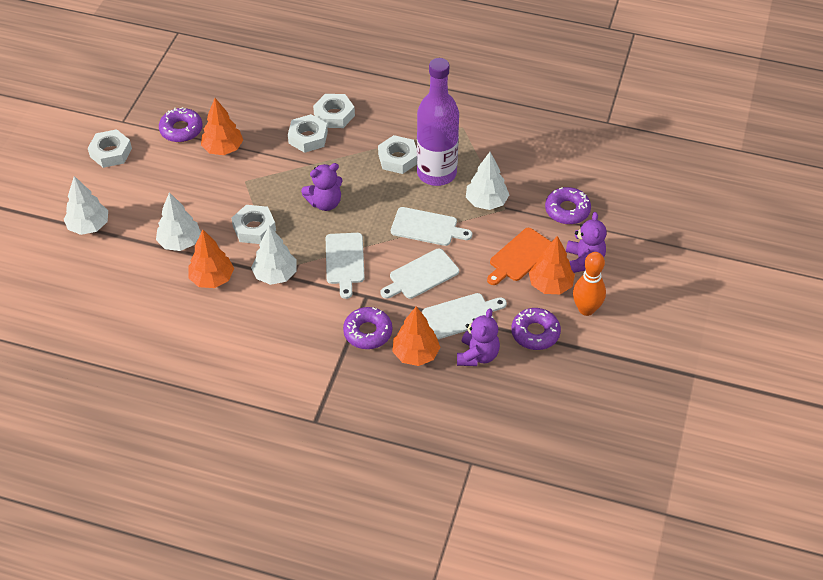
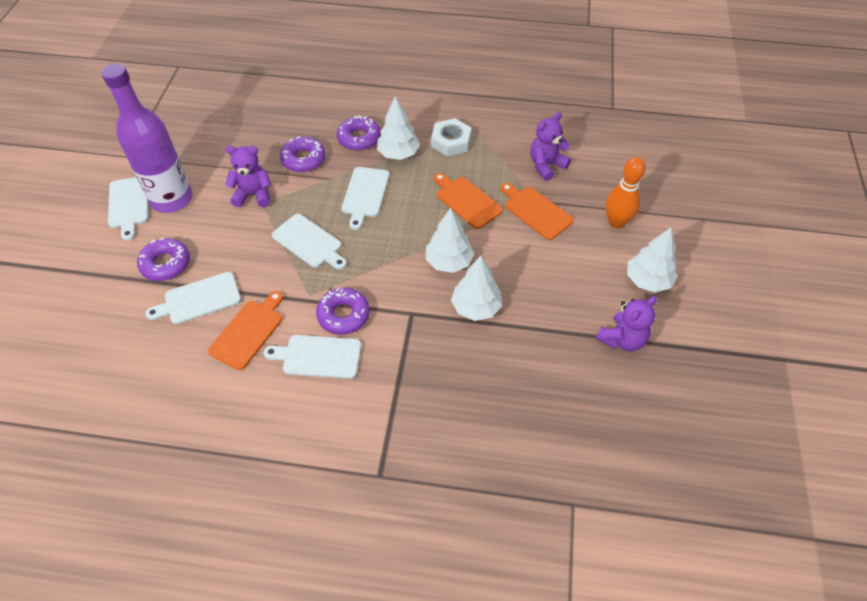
orange cutting board: 1 -> 3
orange tree: 4 -> 0
white cutting board: 4 -> 5
white nut: 5 -> 1

